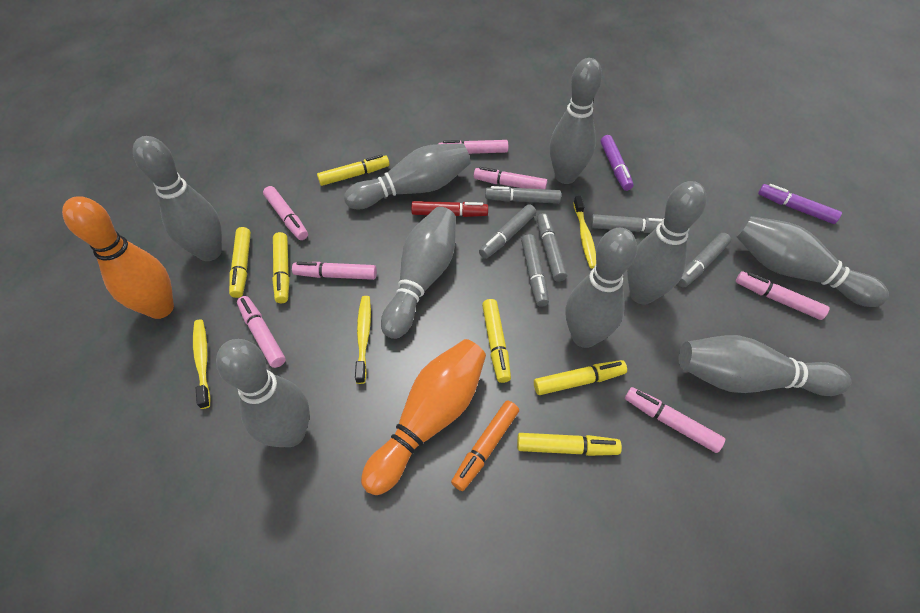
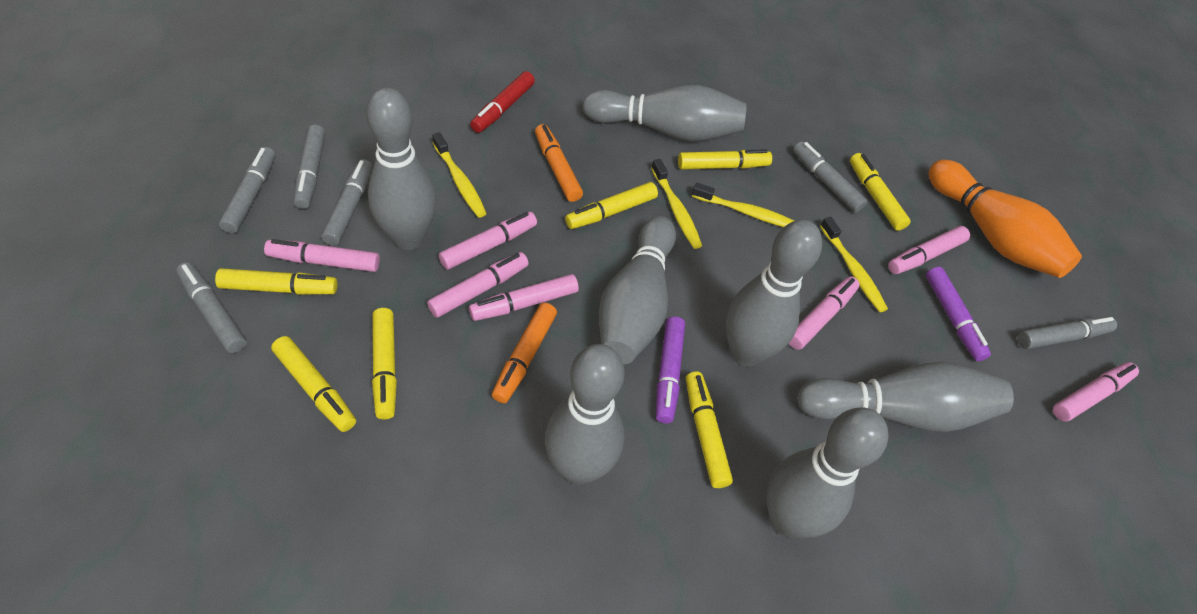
grey bowling pin: 9 -> 7
orange bowling pin: 2 -> 1
orange marker: 1 -> 2
yellow marker: 6 -> 7
yellow toothbrush: 3 -> 4

